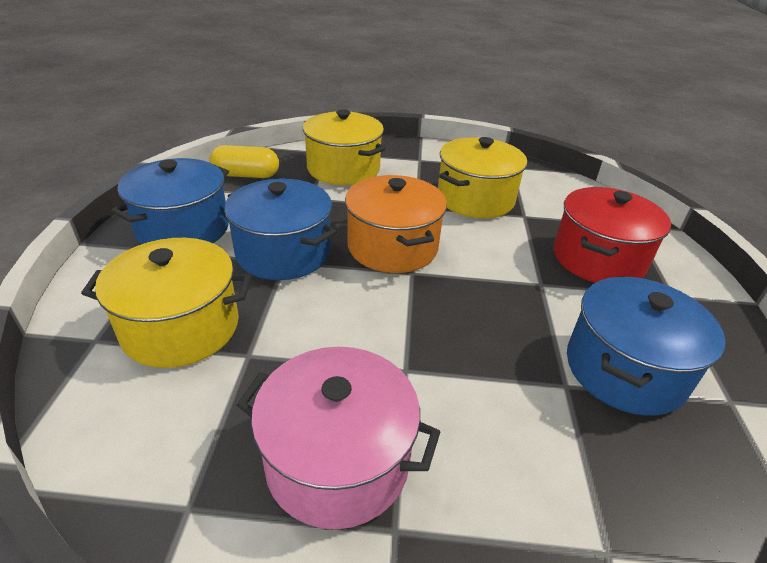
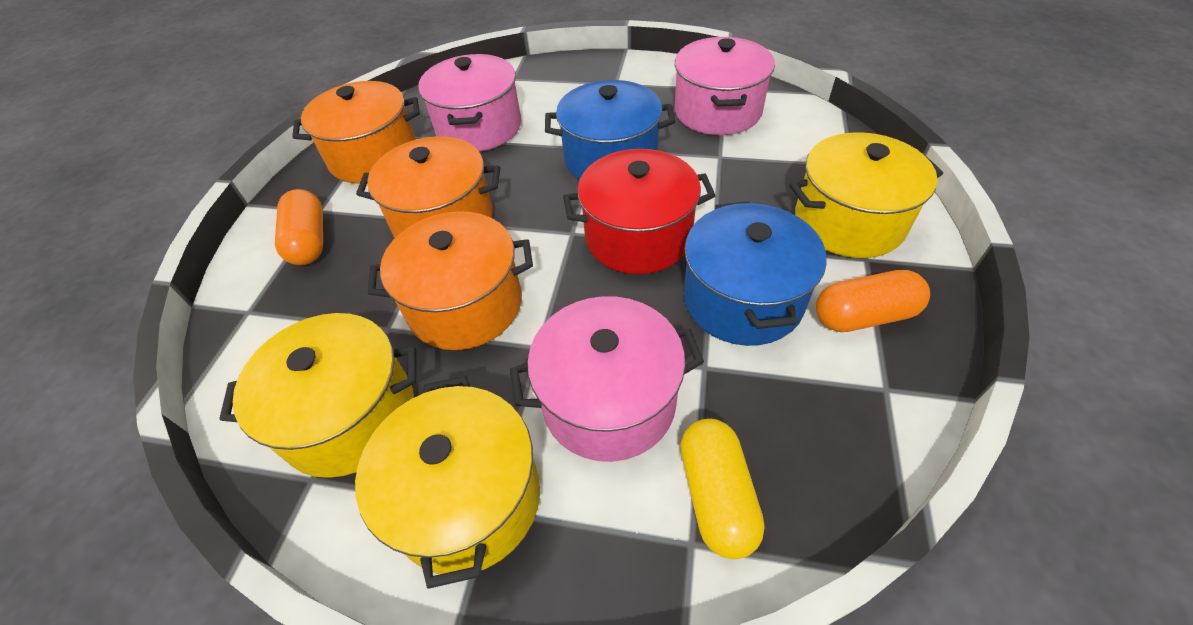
blue pot: 3 -> 2
orange capsule: 0 -> 2
orange pot: 1 -> 3
pink pot: 1 -> 3

